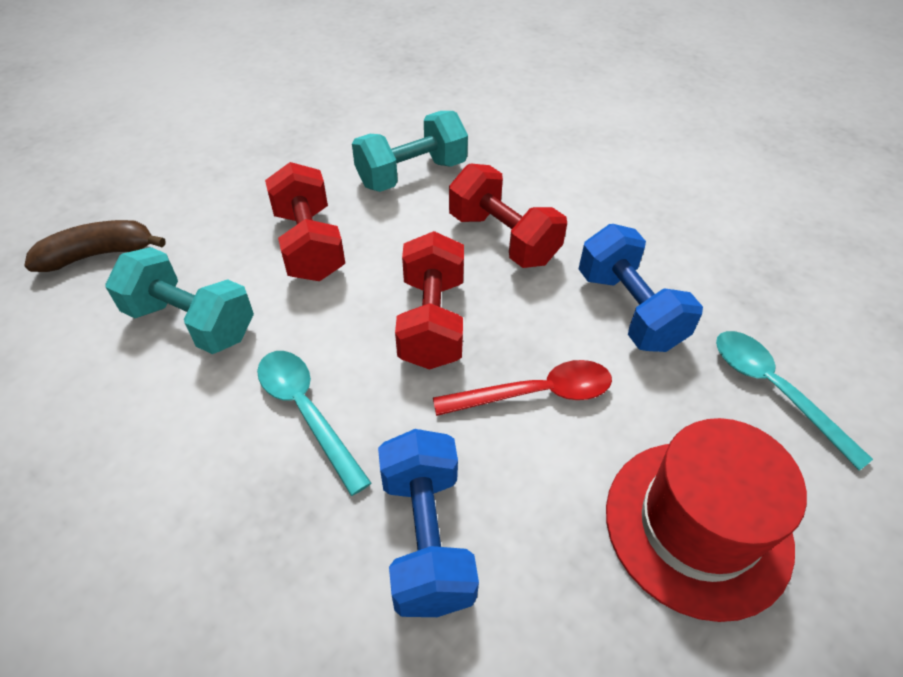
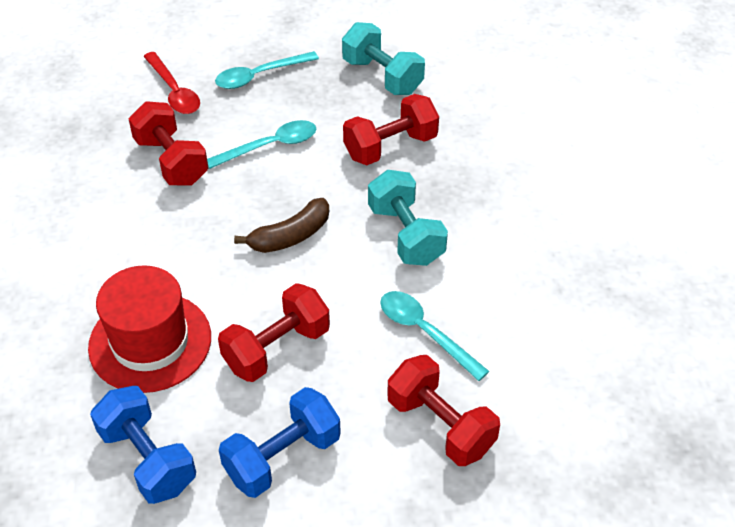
red dumbbell: 3 -> 4
turquoise spoon: 2 -> 3

